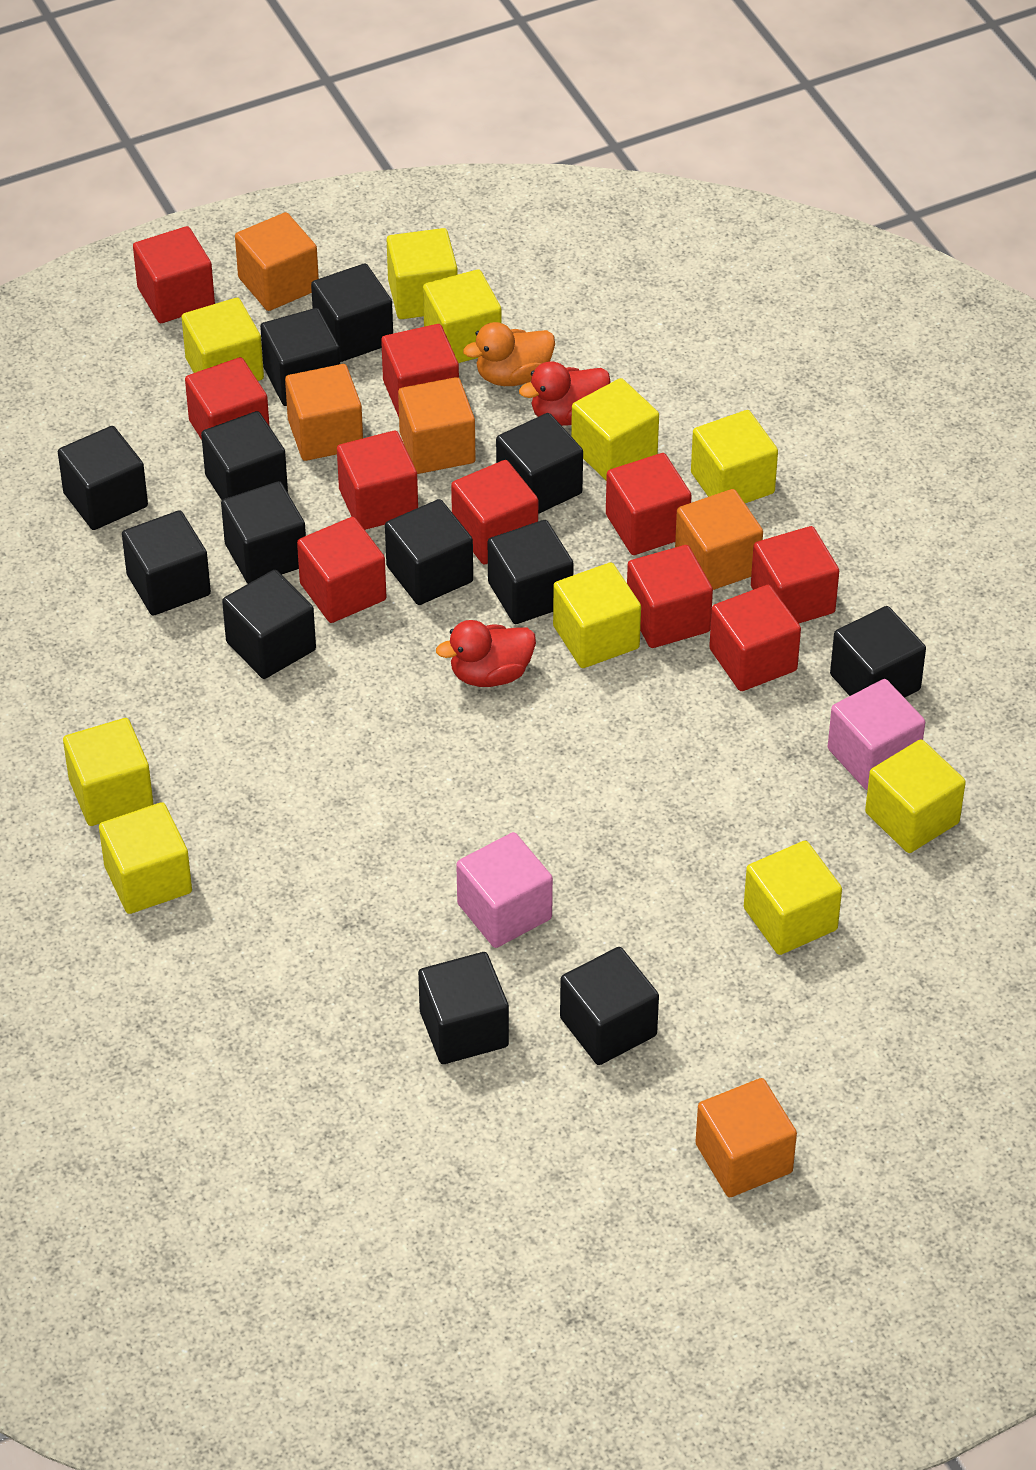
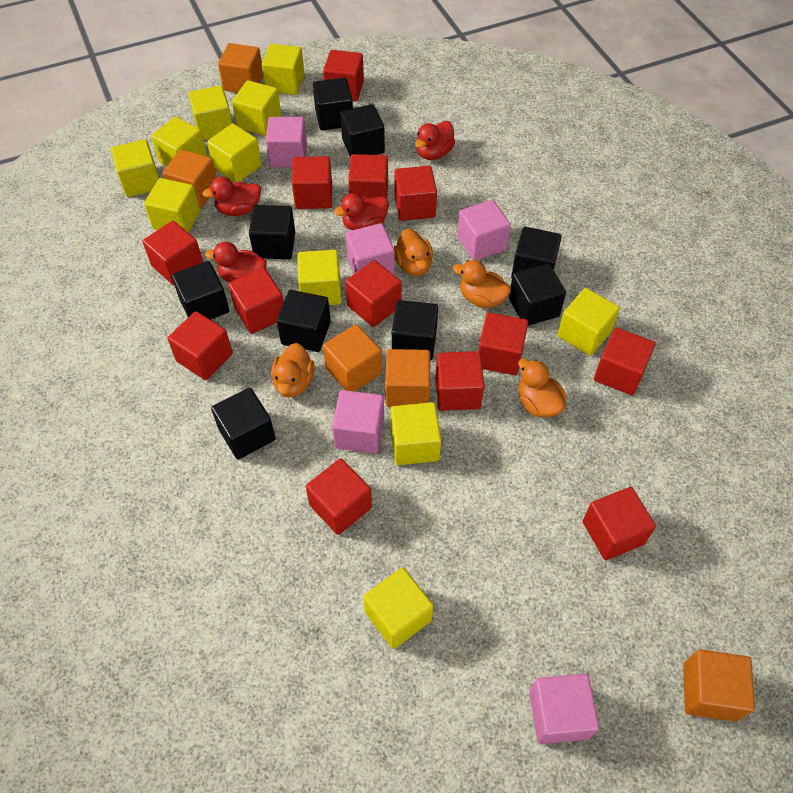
black cube: 13 -> 9
orange duck: 1 -> 4
pink cube: 2 -> 5
red cube: 10 -> 13
red duck: 2 -> 4
yellow cube: 10 -> 11

